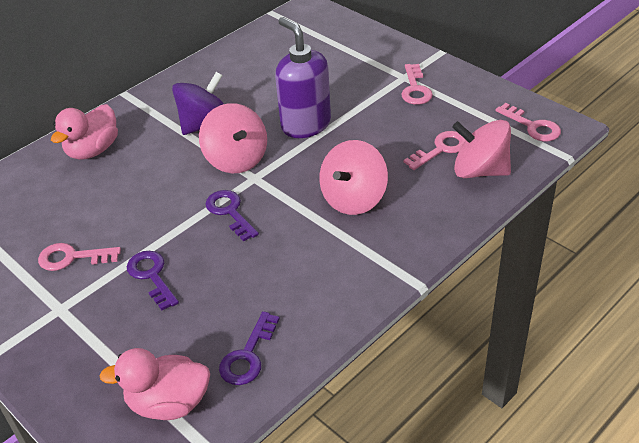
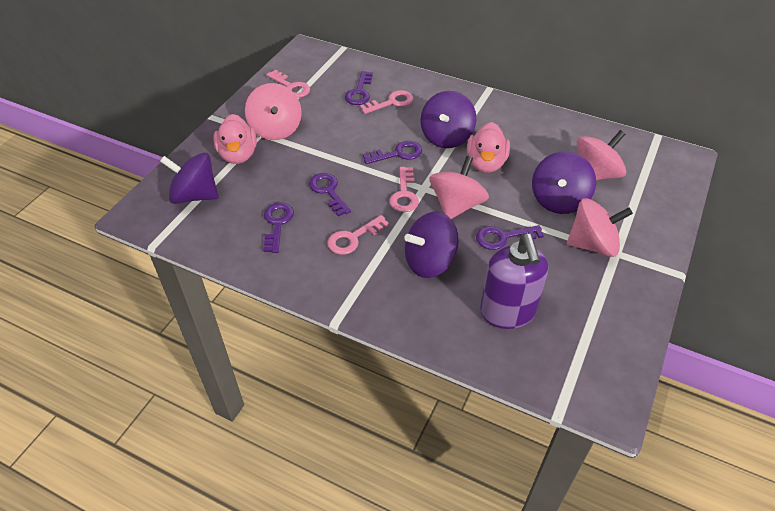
pink spinning top: 3 -> 4
purple key: 3 -> 5
purple spinning top: 1 -> 4

